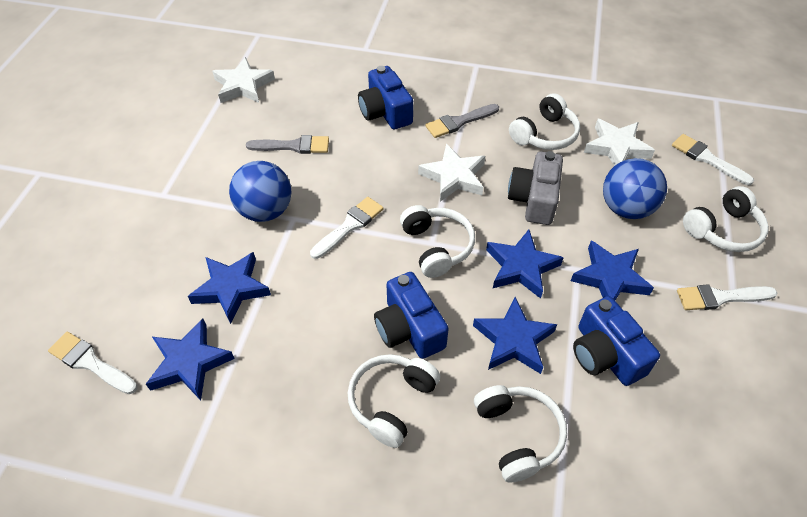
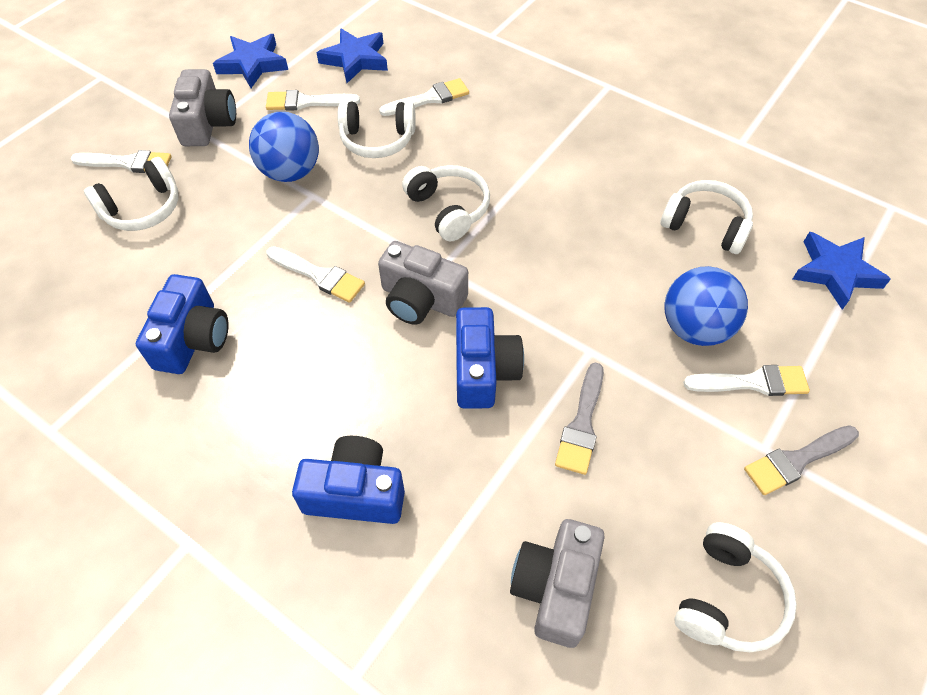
blue star: 5 -> 3
grey camera: 1 -> 3
white brush: 4 -> 5
white star: 3 -> 0

